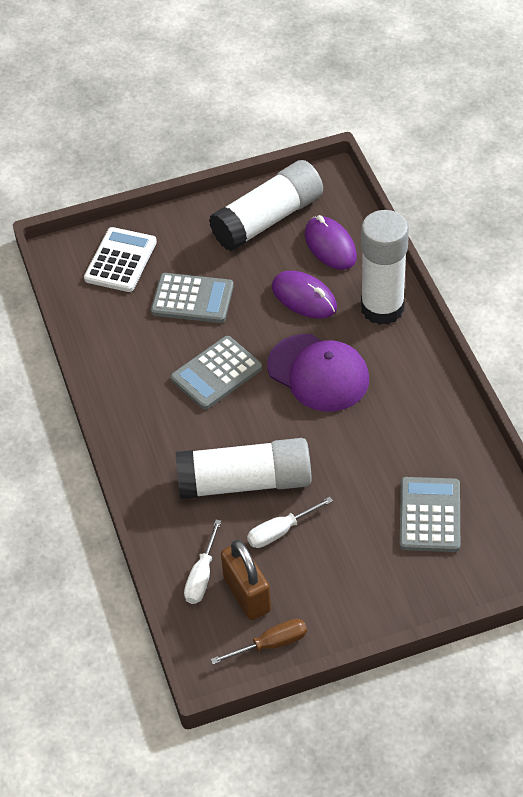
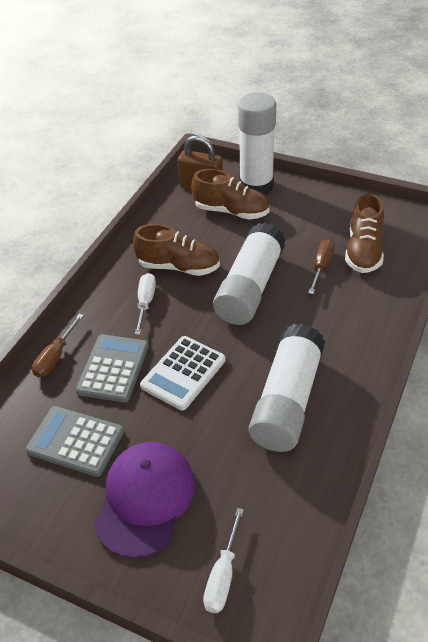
brown screwdriver: 1 -> 2
brown shoe: 0 -> 3
grey calculator: 3 -> 2
purple mouse: 2 -> 0

